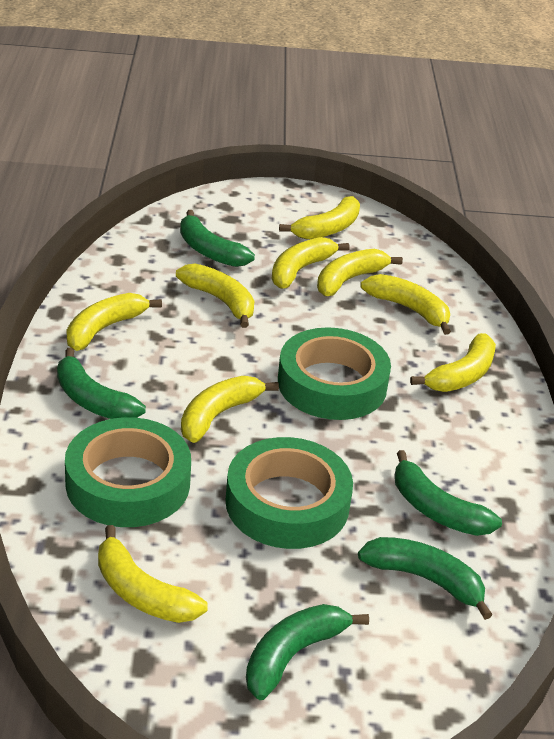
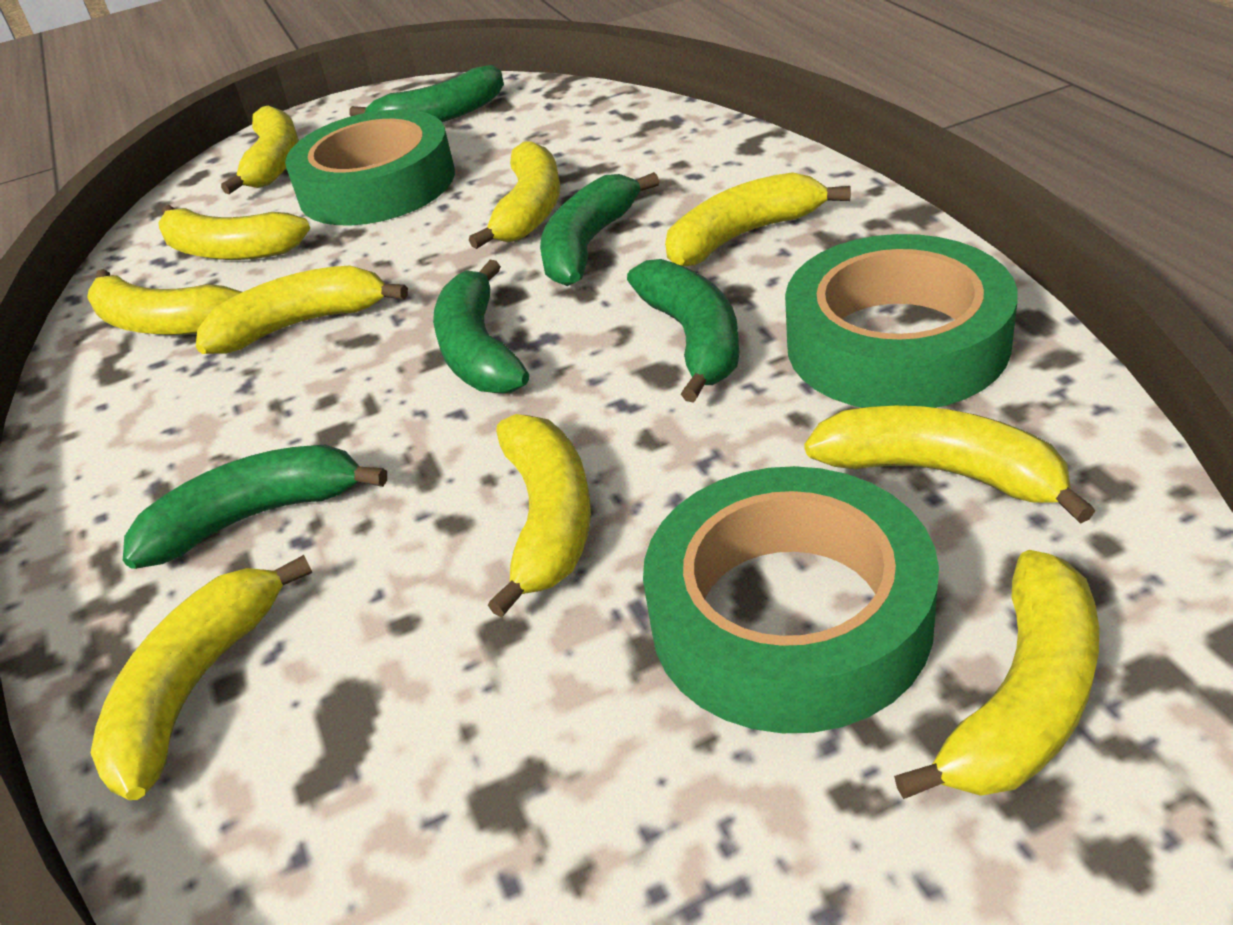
yellow banana: 9 -> 10

